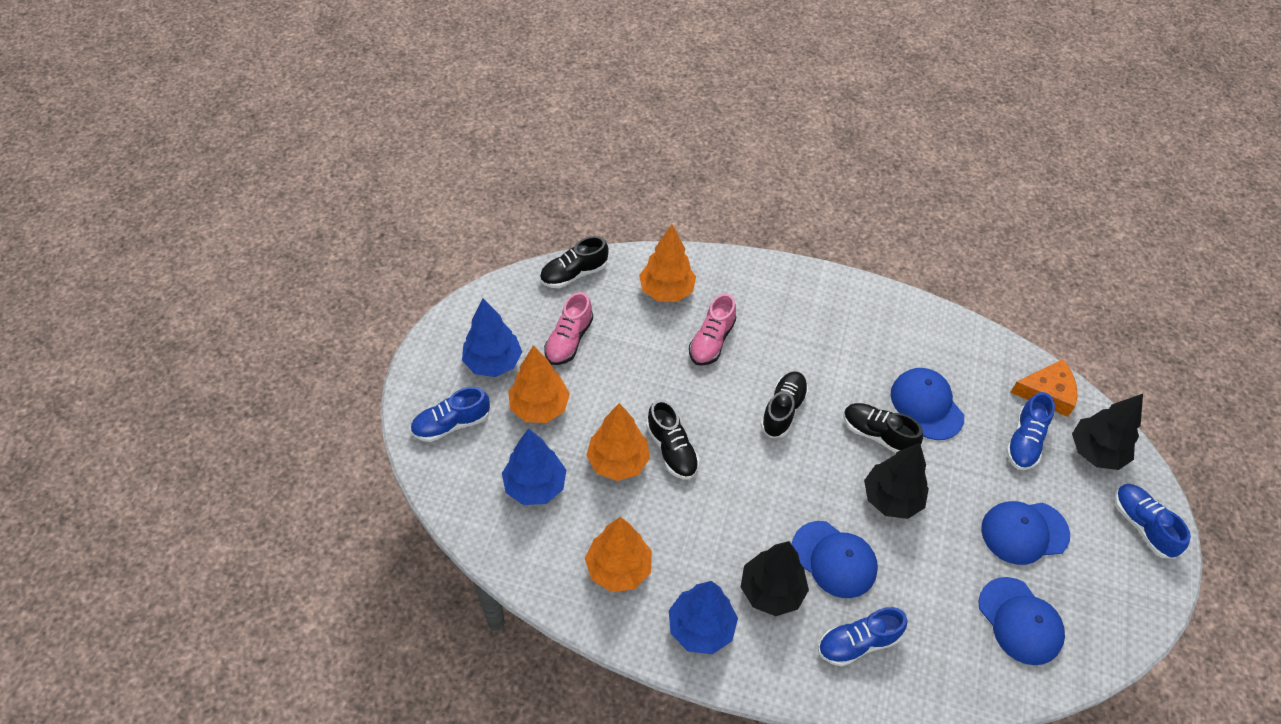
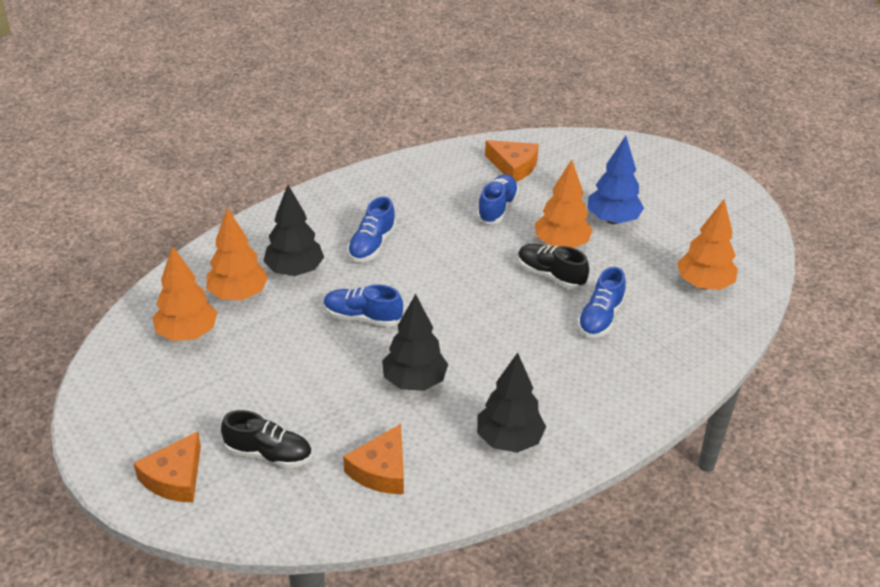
black shoe: 4 -> 2
blue cap: 4 -> 0
blue tree: 3 -> 1
orange cheese: 1 -> 3
pink shoe: 2 -> 0

